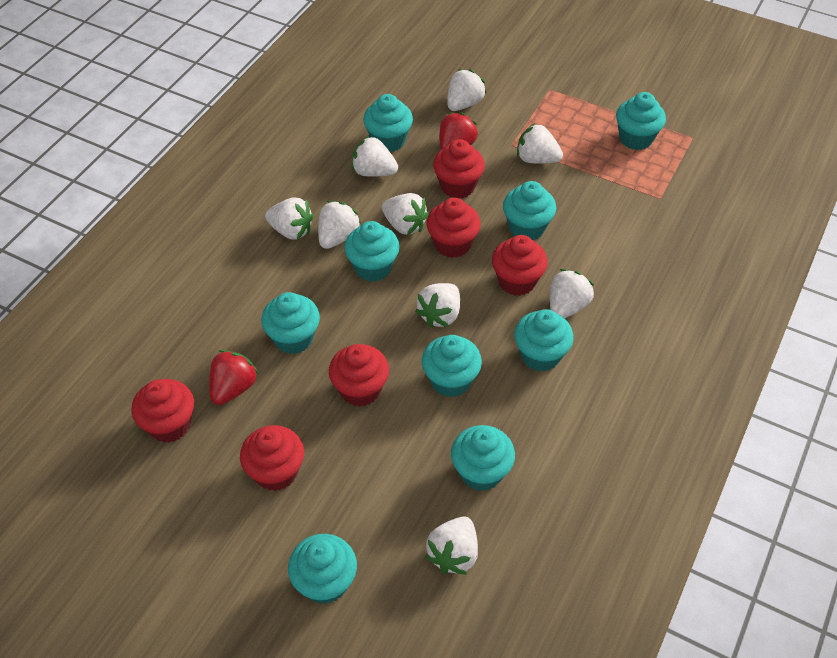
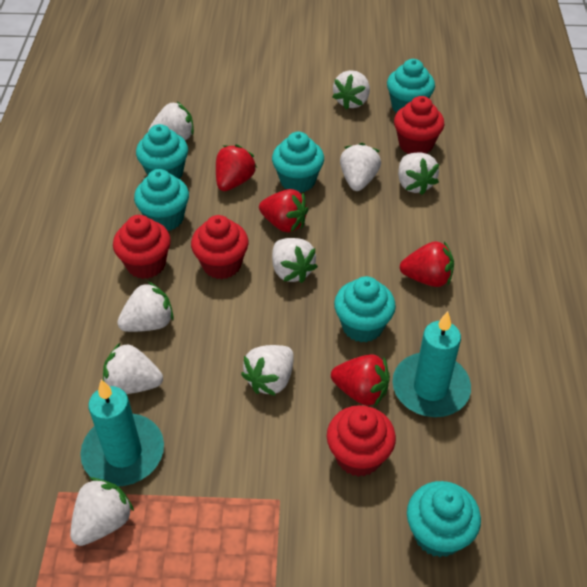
red cupcake: 6 -> 4
red strawberry: 2 -> 4
turquoise candle: 0 -> 2
turquoise cupcake: 9 -> 6

